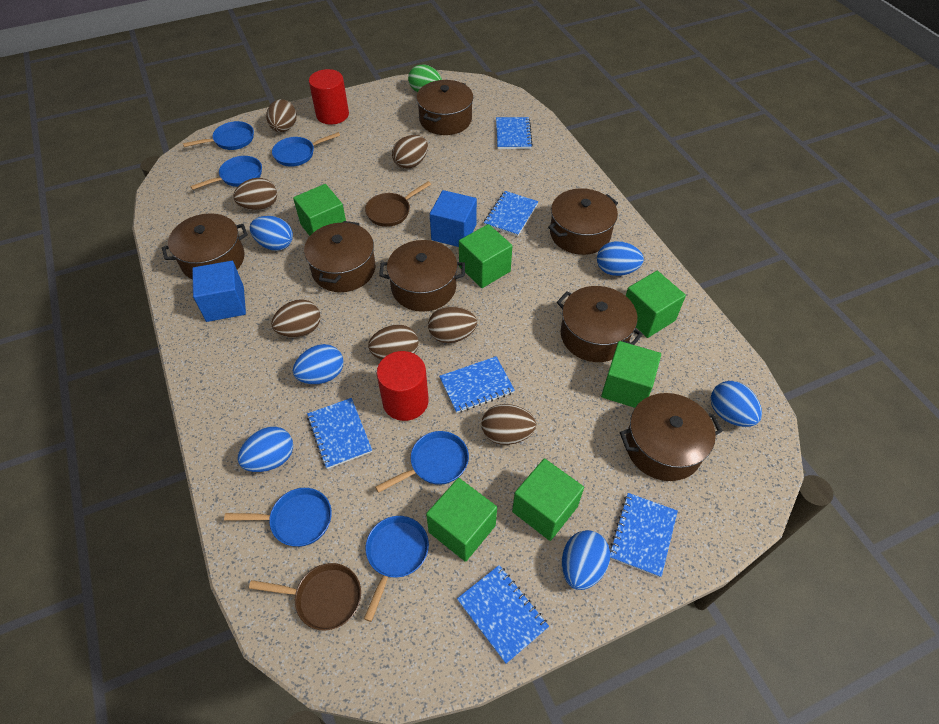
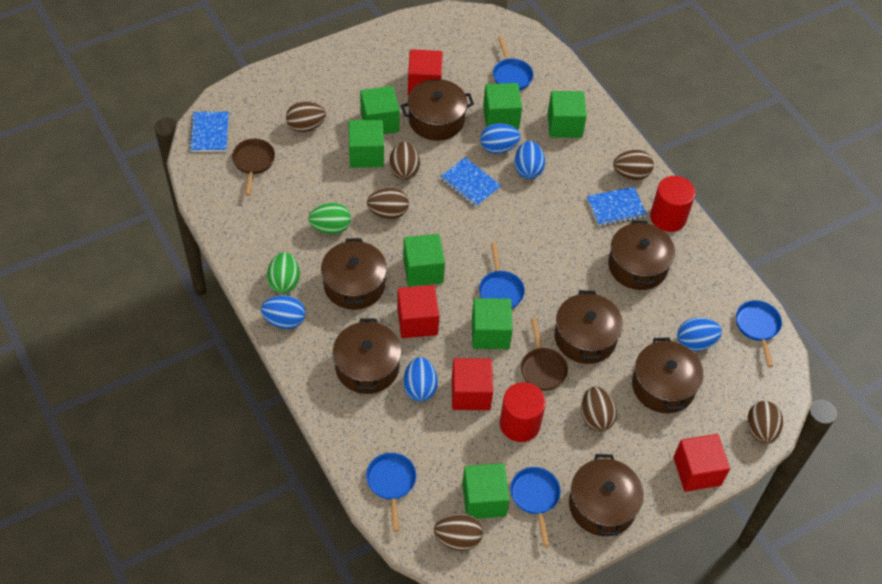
blue cube: 2 -> 0
blue egg: 6 -> 5
blue notebook: 6 -> 3
blue pan: 6 -> 5
green cube: 6 -> 7
green egg: 1 -> 2
red cube: 0 -> 4

